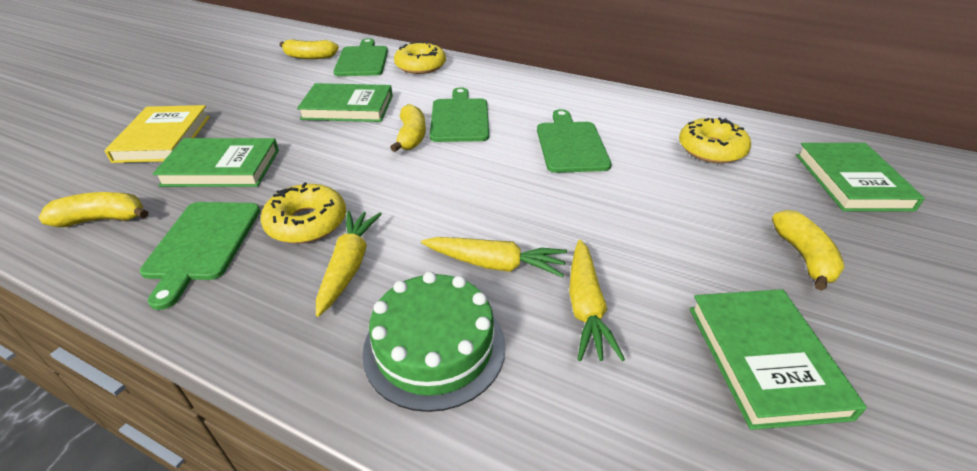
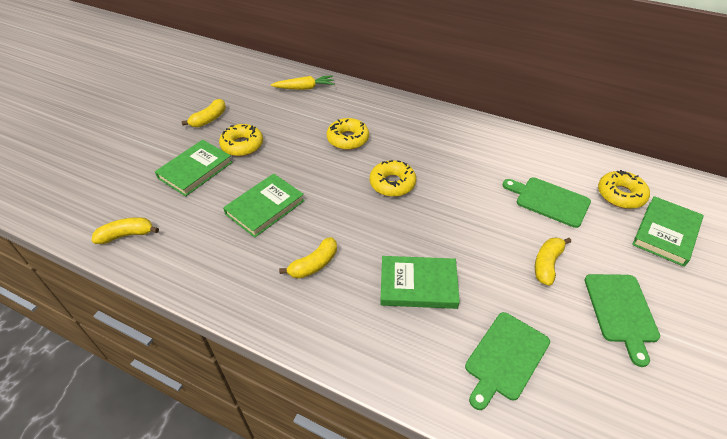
green cake: 1 -> 0
green cutting board: 4 -> 3
yellow book: 1 -> 0
yellow carrot: 3 -> 1
yellow donut: 3 -> 4

